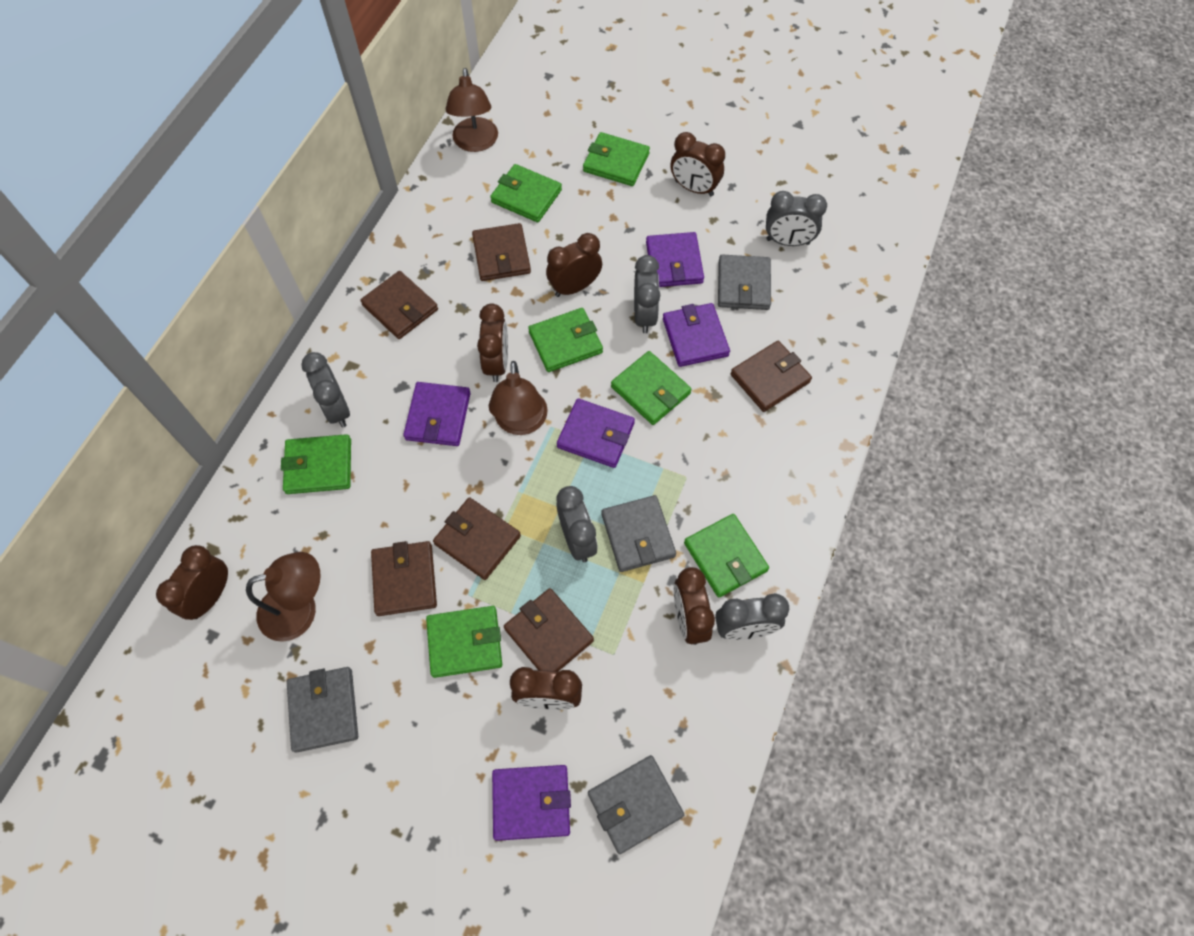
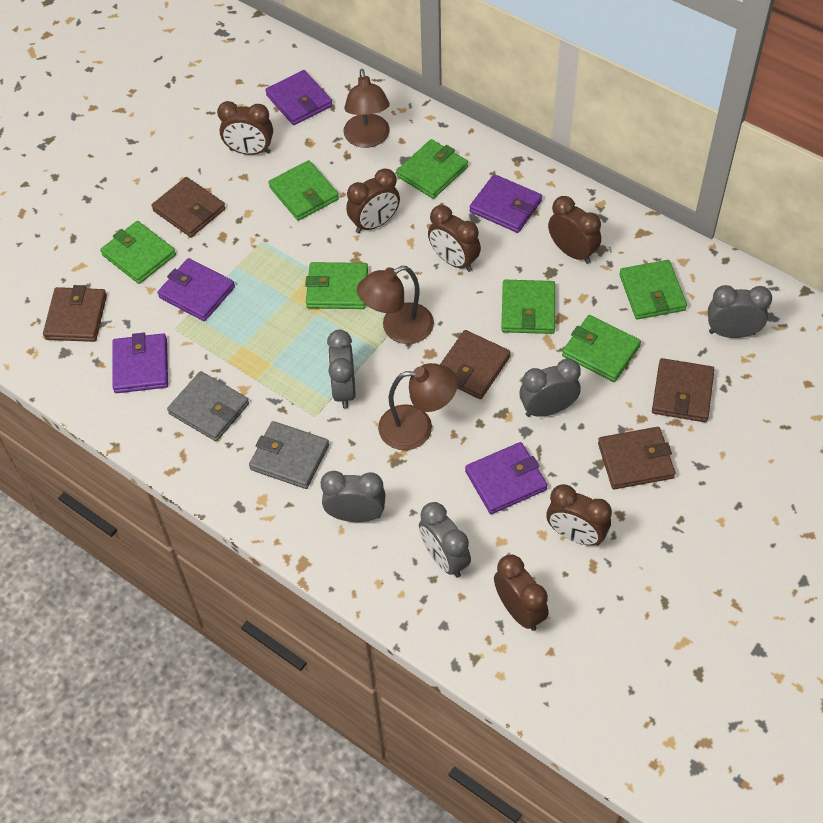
brown wallet: 6 -> 5
grey wallet: 4 -> 2

